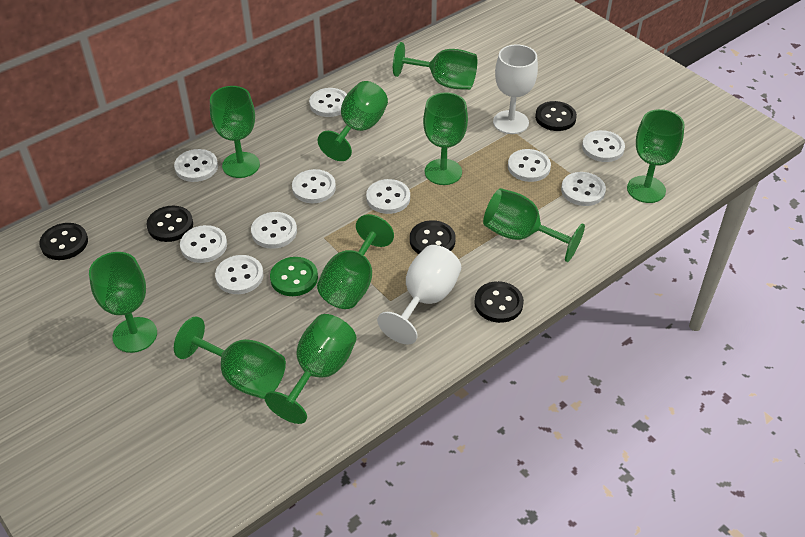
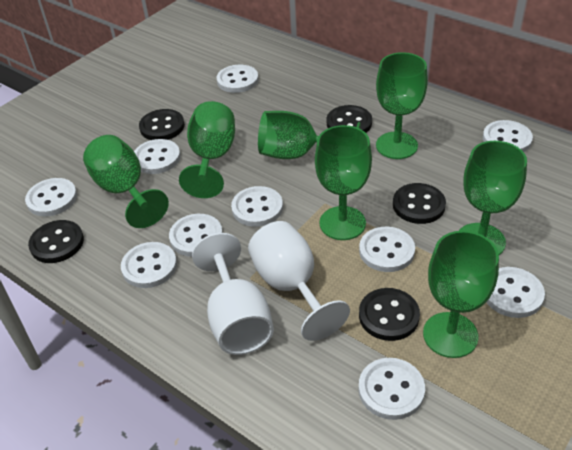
green button: 1 -> 0
green goblet: 10 -> 7

